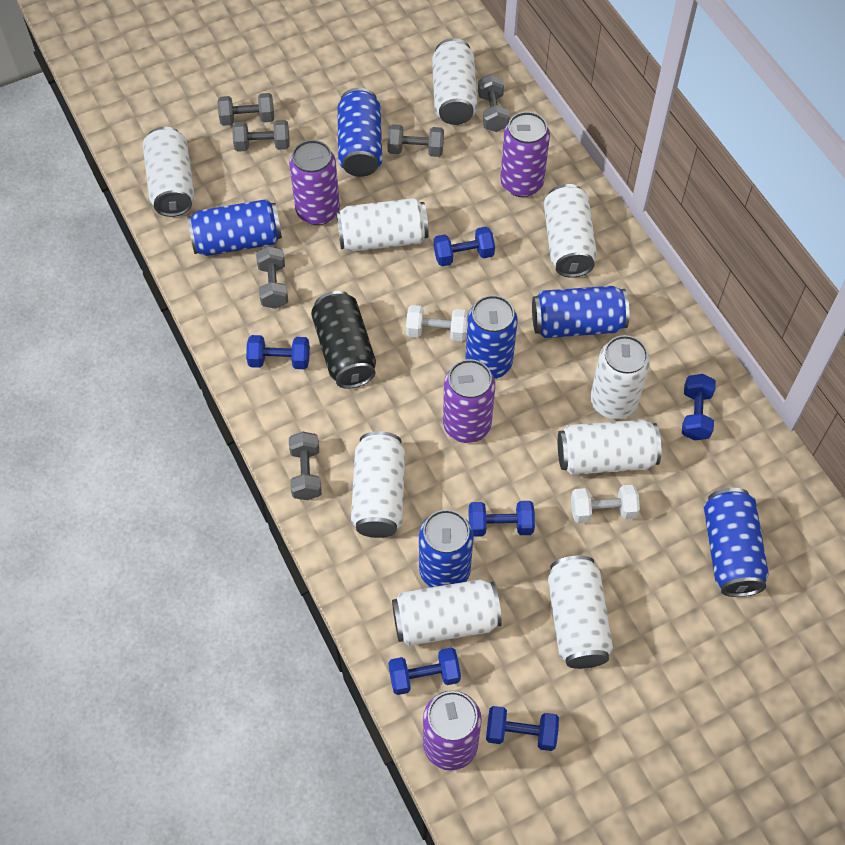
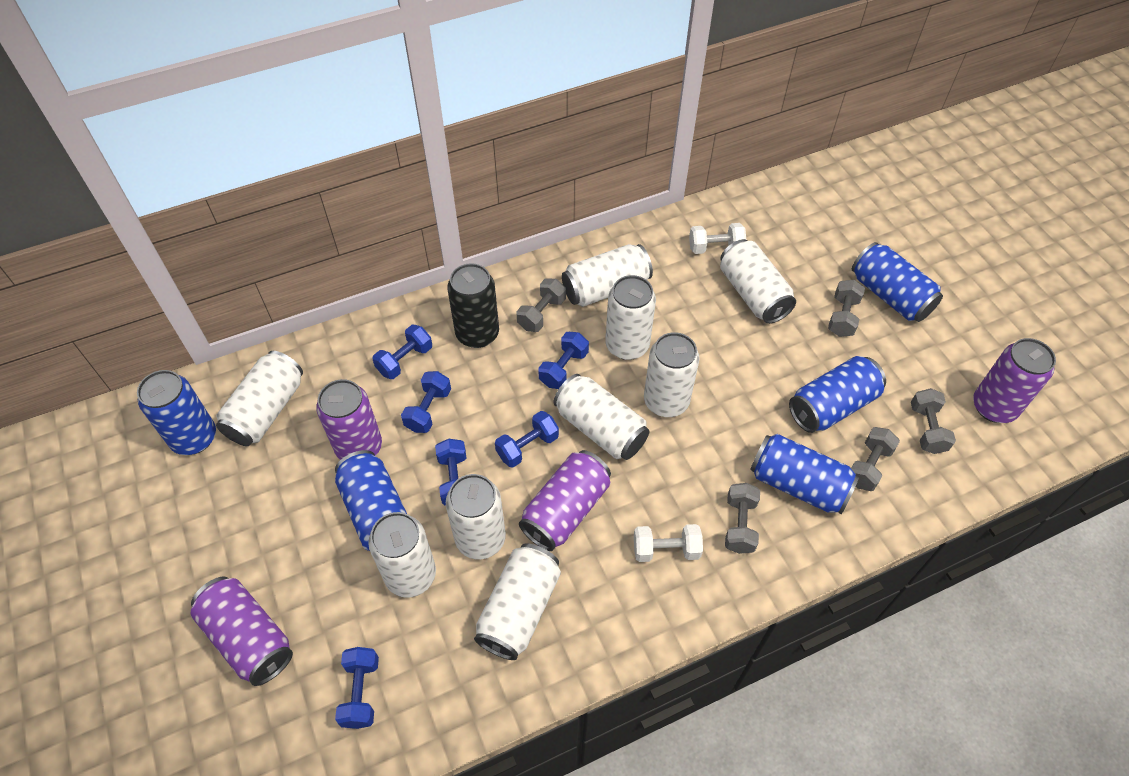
blue can: 6 -> 5
grey dumbbell: 6 -> 5

